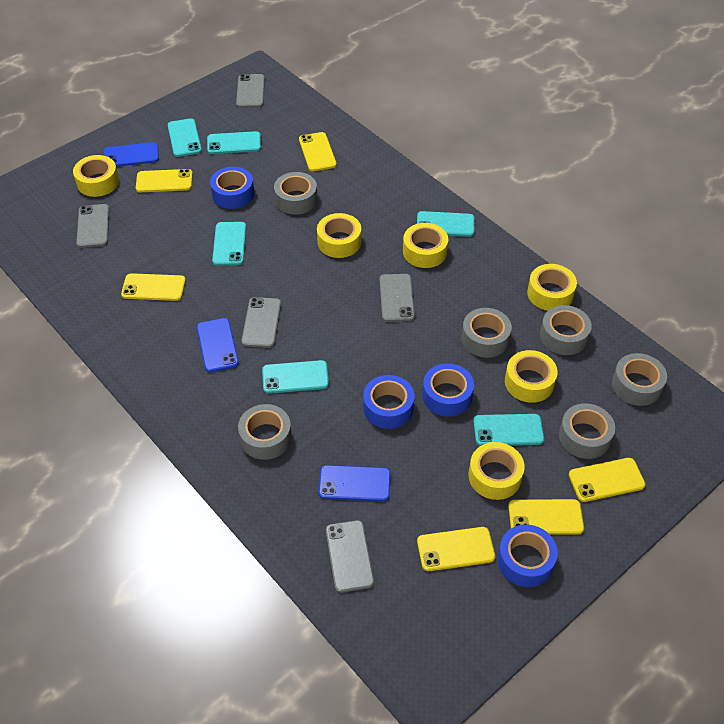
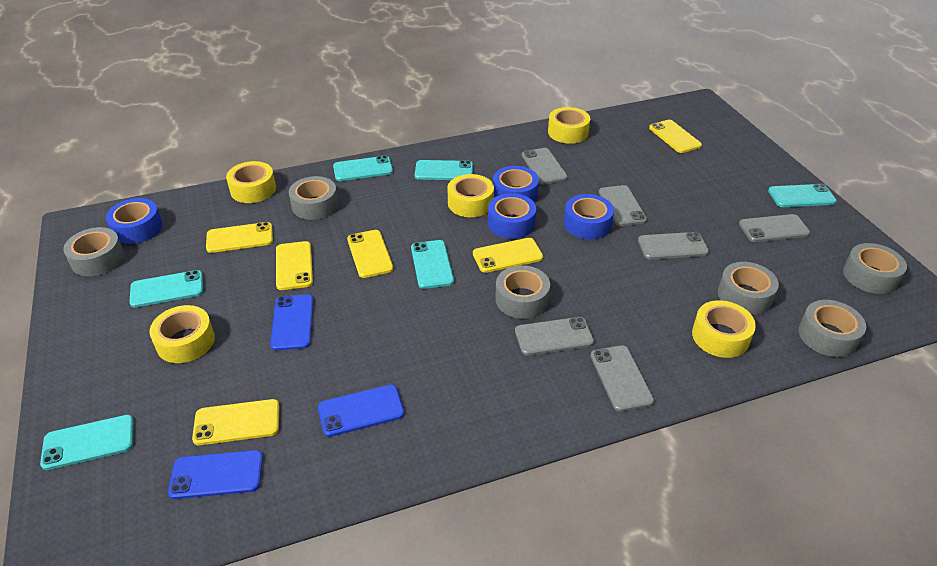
grey phone: 5 -> 6
yellow tape: 6 -> 5

